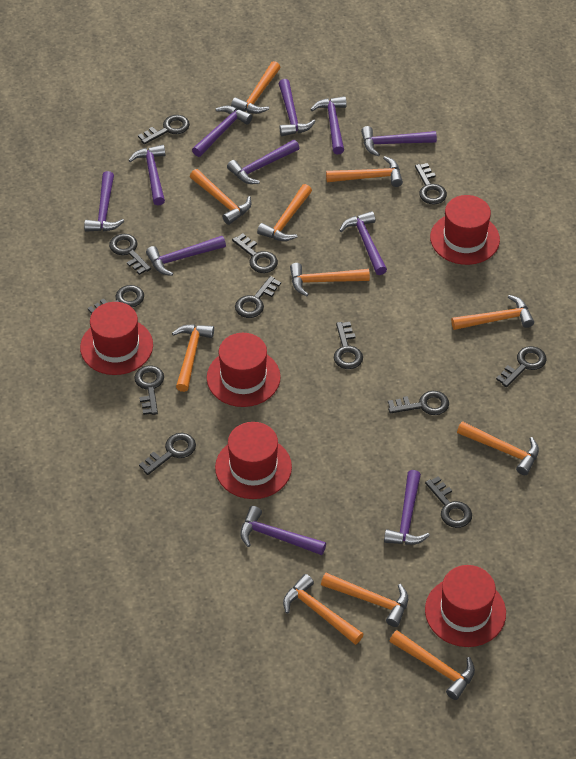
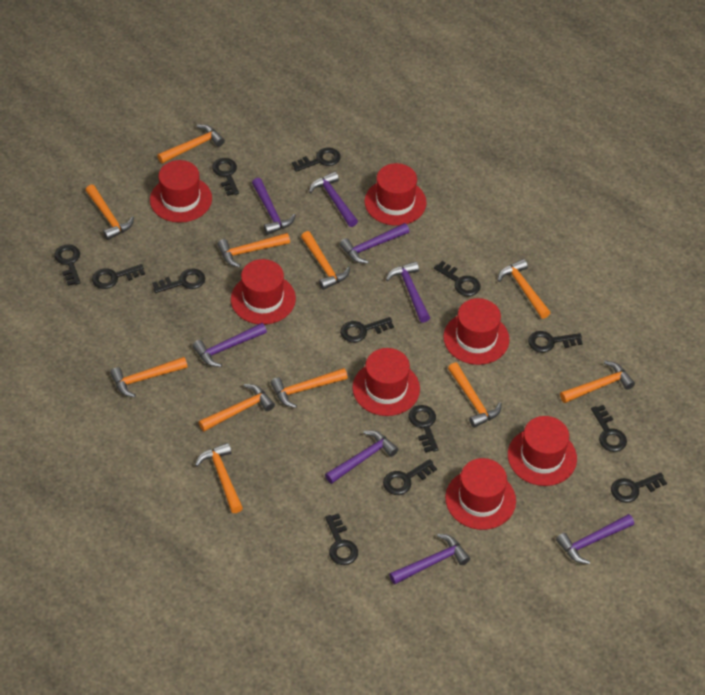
black key: 12 -> 13
purple hammer: 11 -> 8
red hat: 5 -> 7

